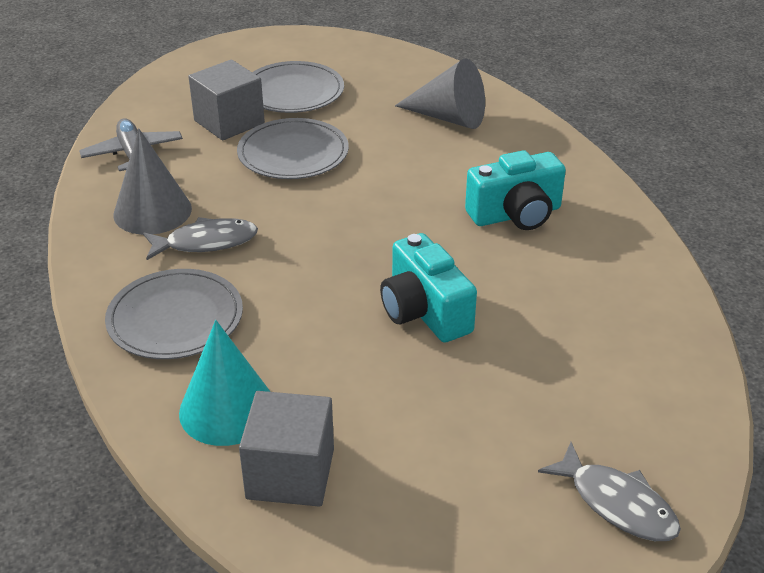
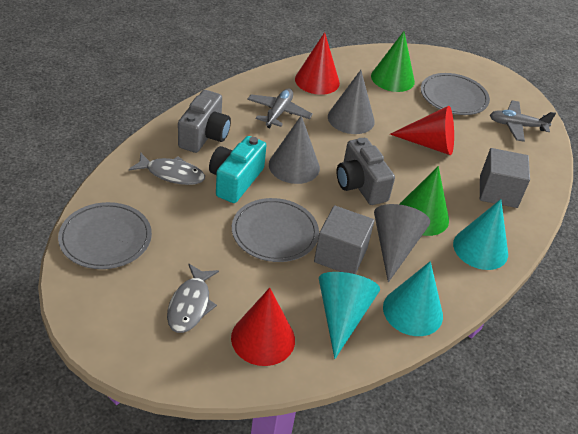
green cone: 0 -> 2
grey camera: 0 -> 2
grey cone: 2 -> 3
grey plane: 1 -> 2
red cone: 0 -> 3
turquoise camera: 2 -> 1
turquoise cone: 1 -> 3

